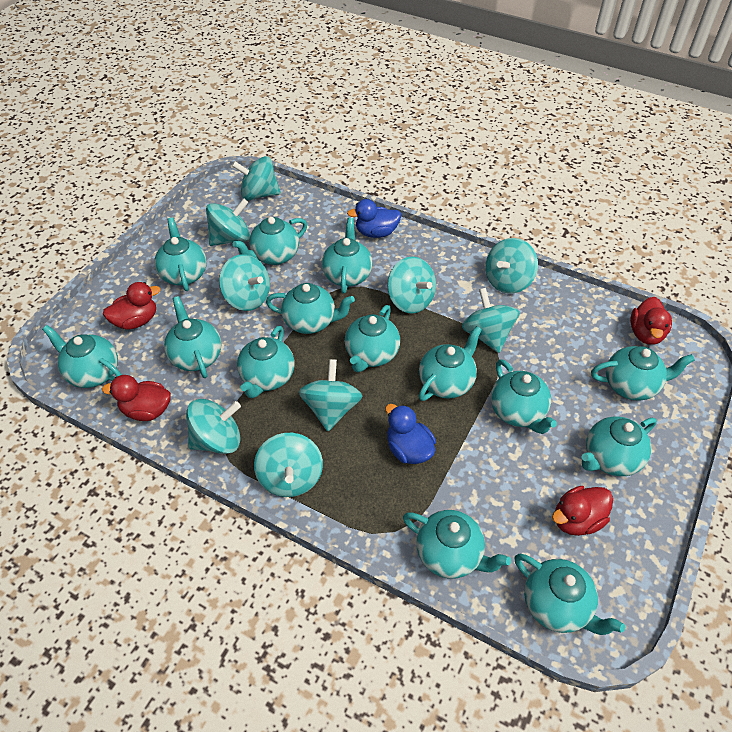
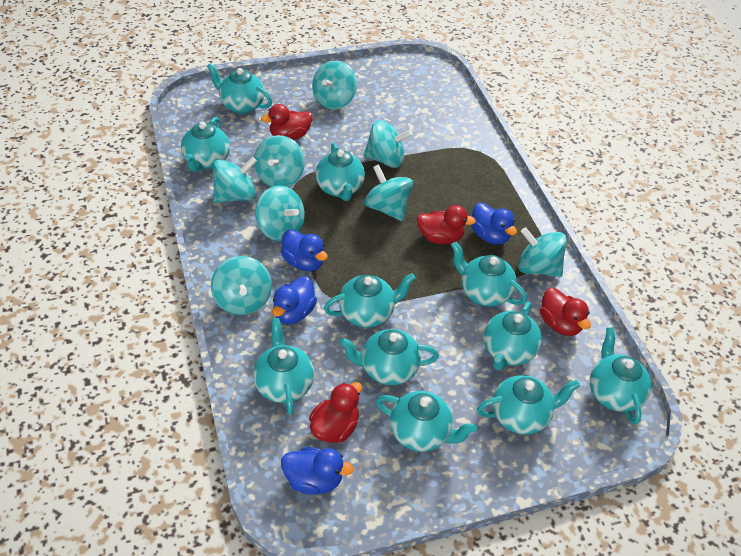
blue duck: 2 -> 4
turquoise spinning top: 9 -> 8
turquoise teapot: 14 -> 11

